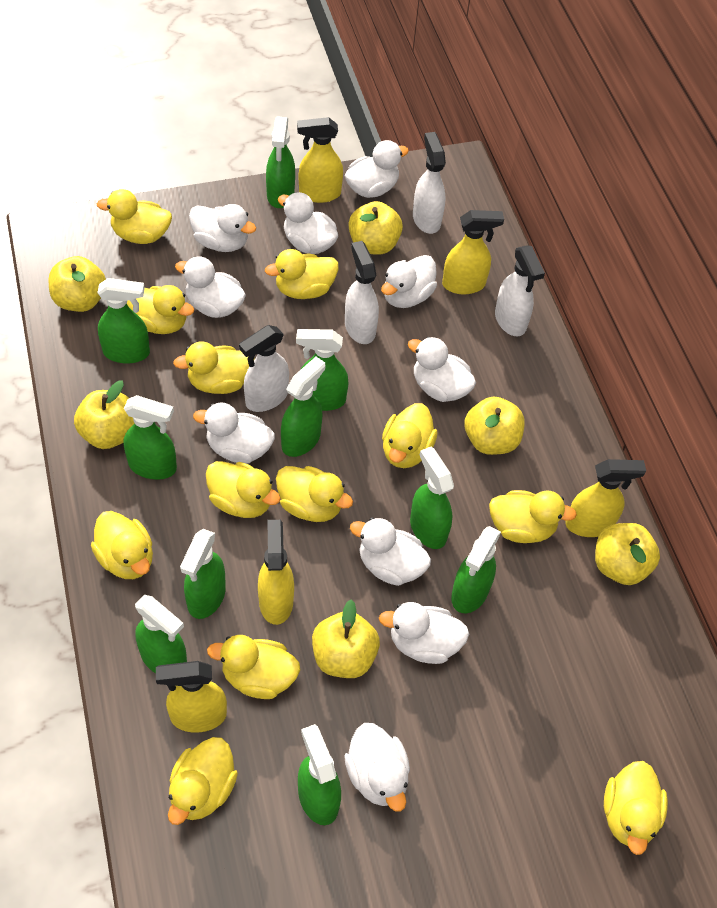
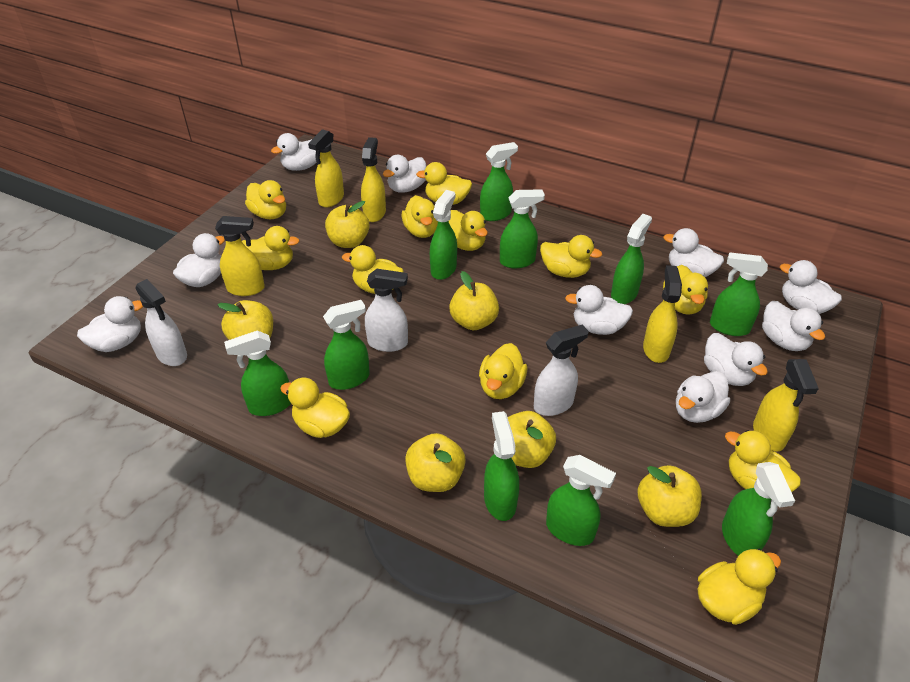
white spray bottle: 4 -> 3

